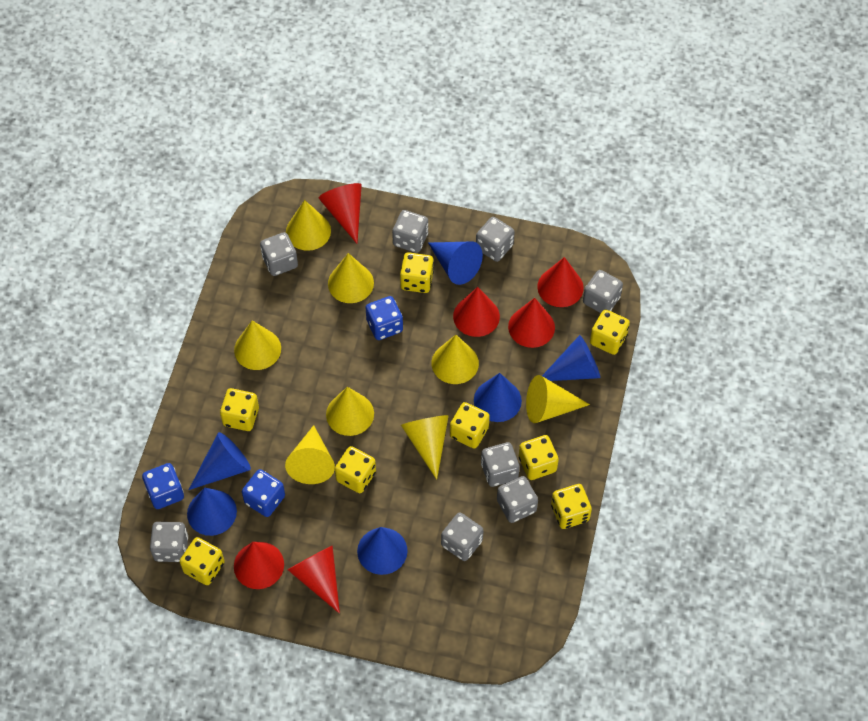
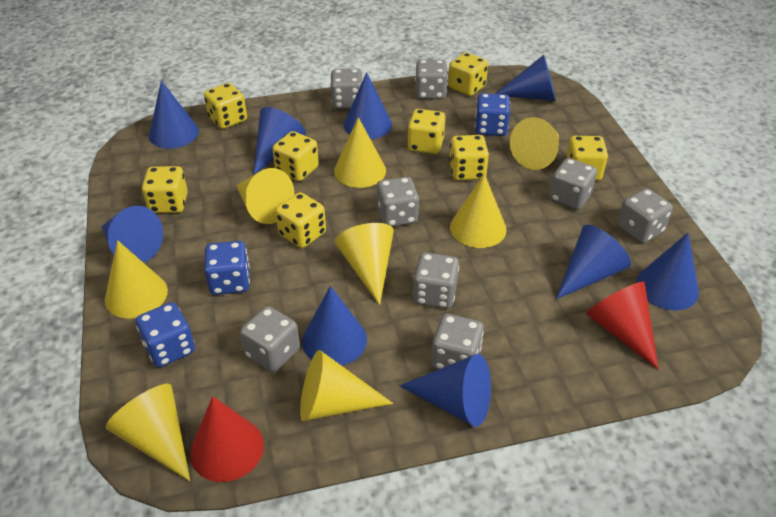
blue cone: 6 -> 9
red cone: 6 -> 2

